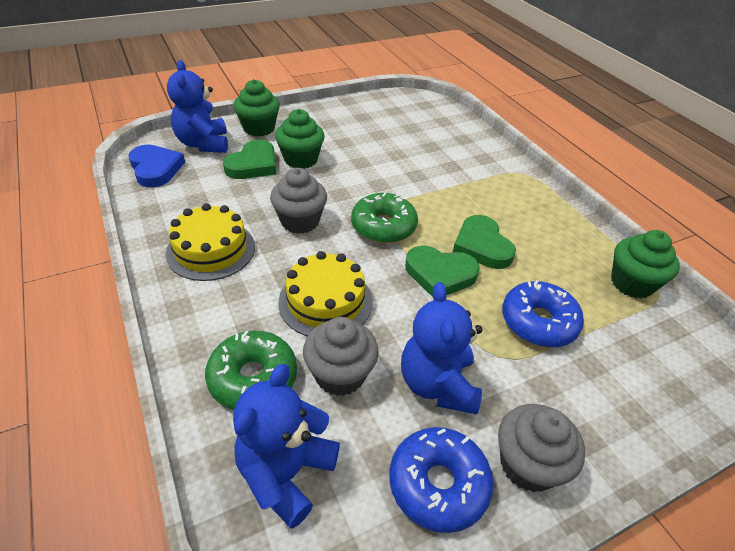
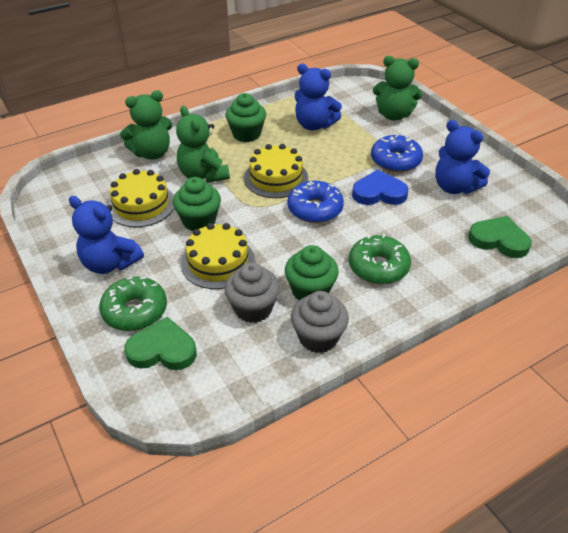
green heart: 3 -> 2
green teddy bear: 0 -> 3
grey cupcake: 3 -> 2
yellow cake: 2 -> 3

